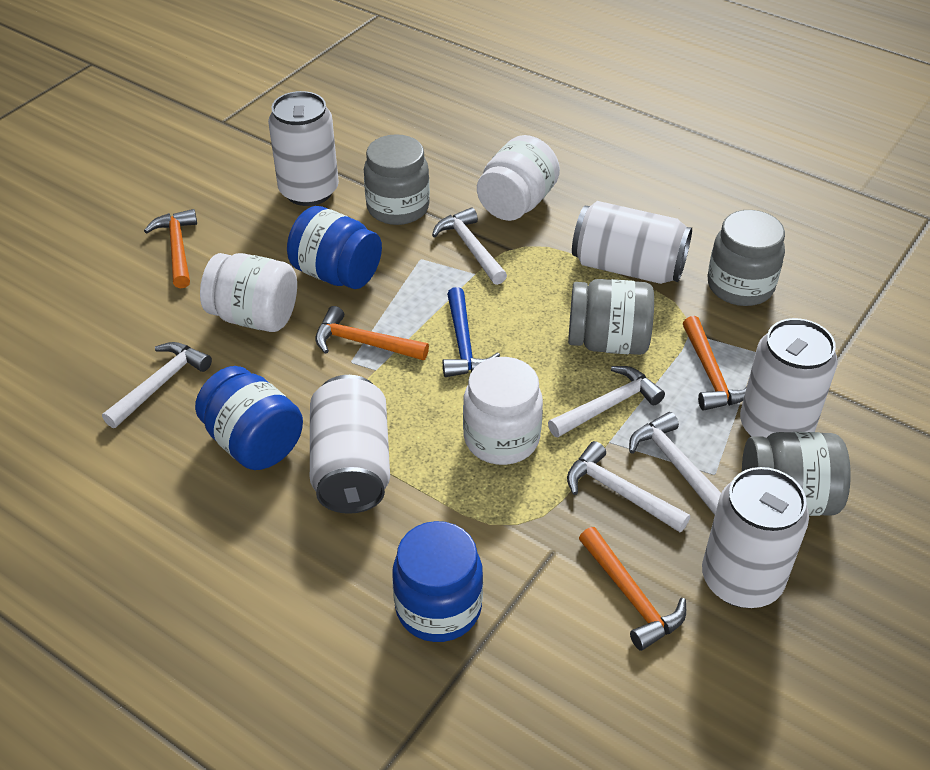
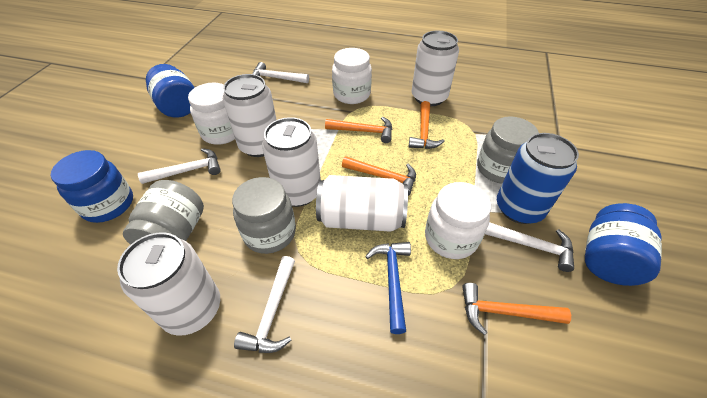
blue can: 0 -> 1
grey jar: 4 -> 3
white hammer: 5 -> 4

